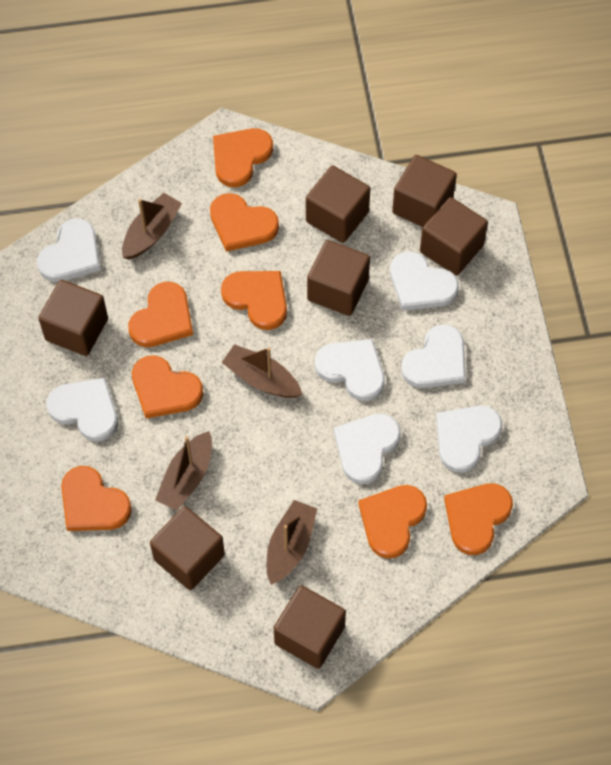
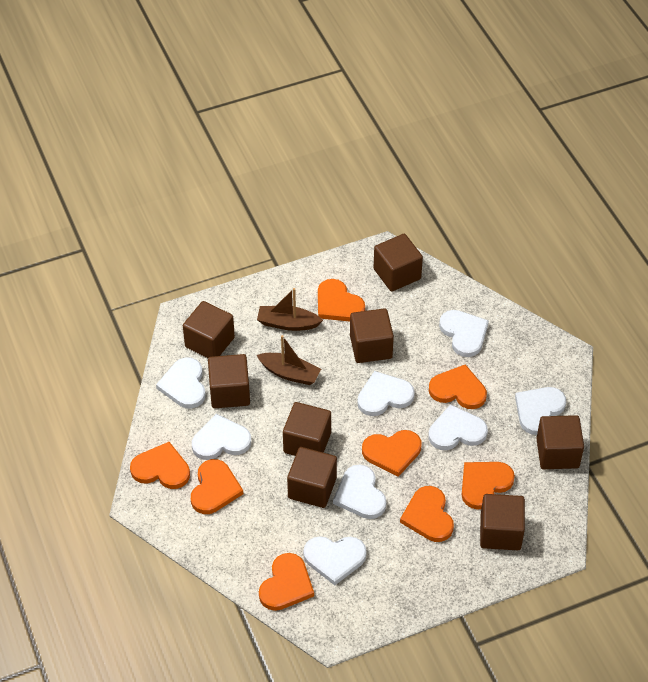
brown boat: 4 -> 2
brown cube: 7 -> 8
white heart: 7 -> 8

